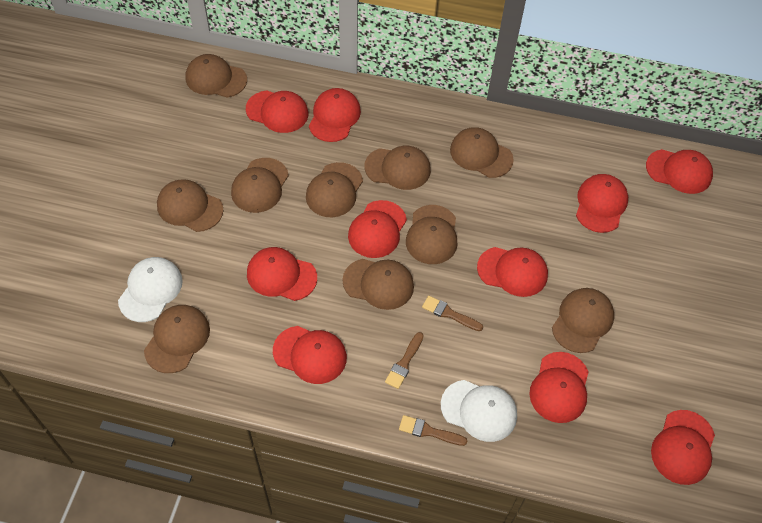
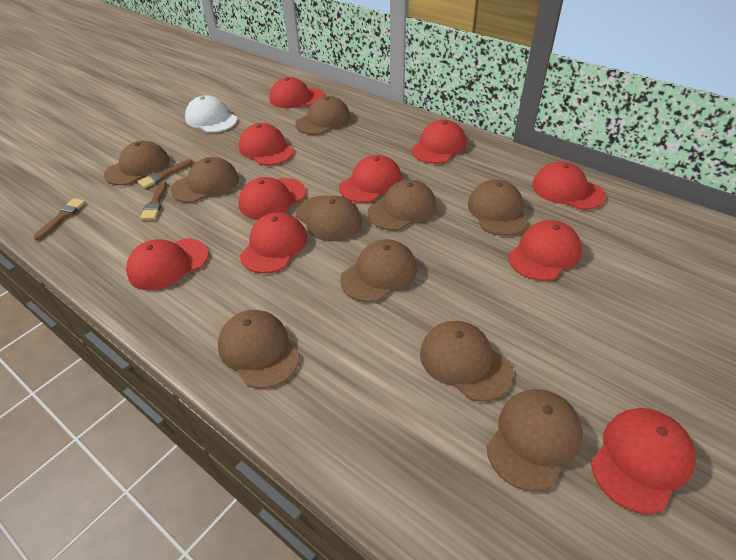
white cap: 2 -> 1

